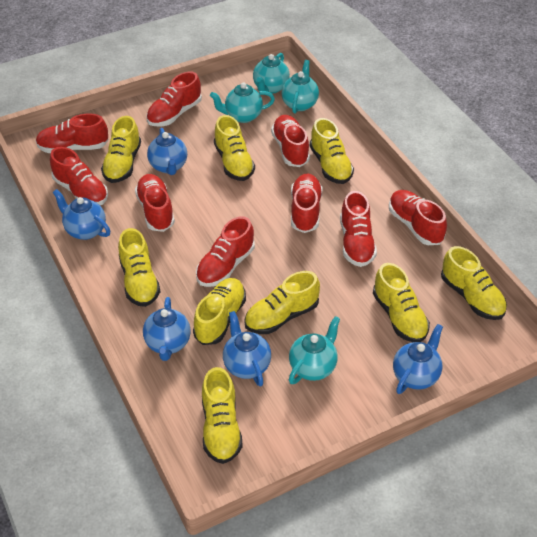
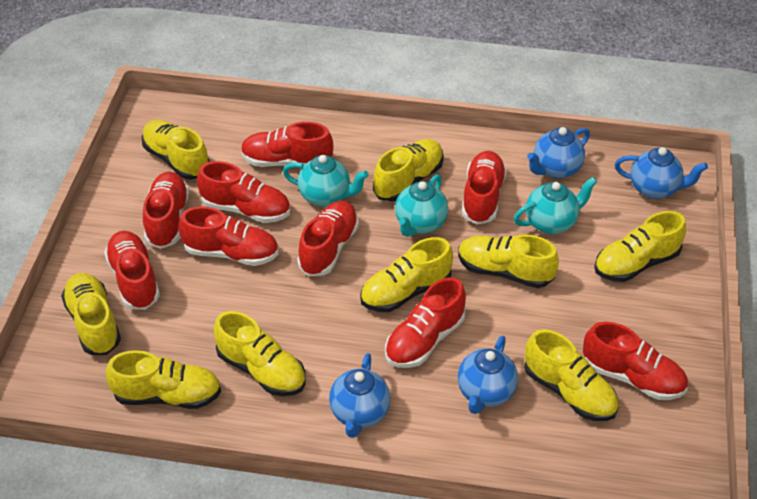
blue teapot: 5 -> 4
turquoise teapot: 4 -> 3

